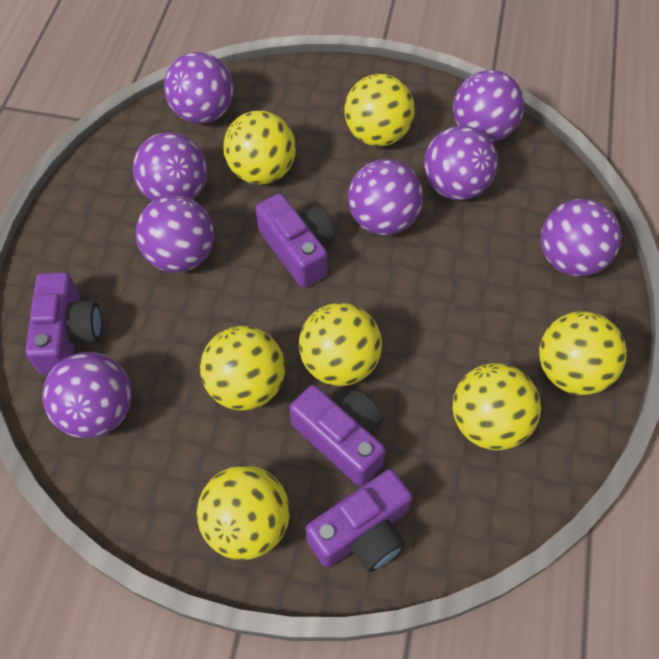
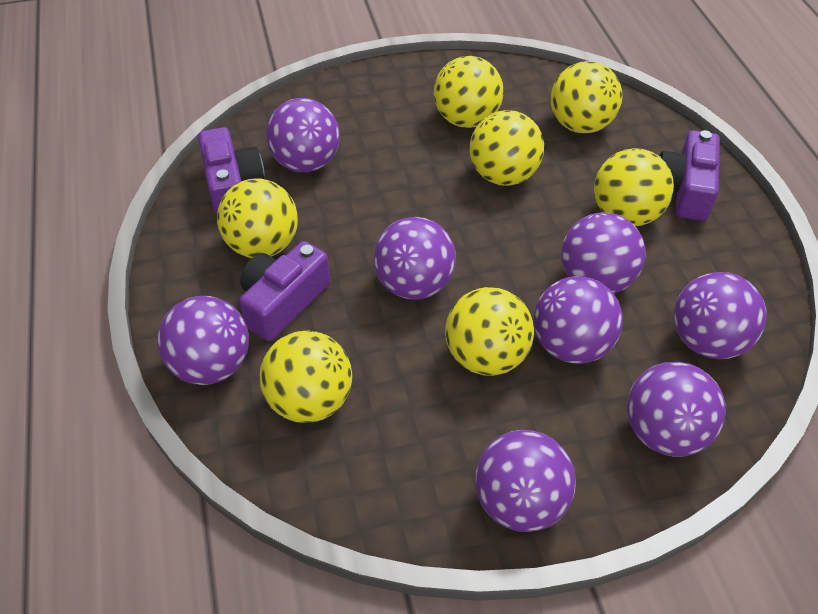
purple camera: 4 -> 3

